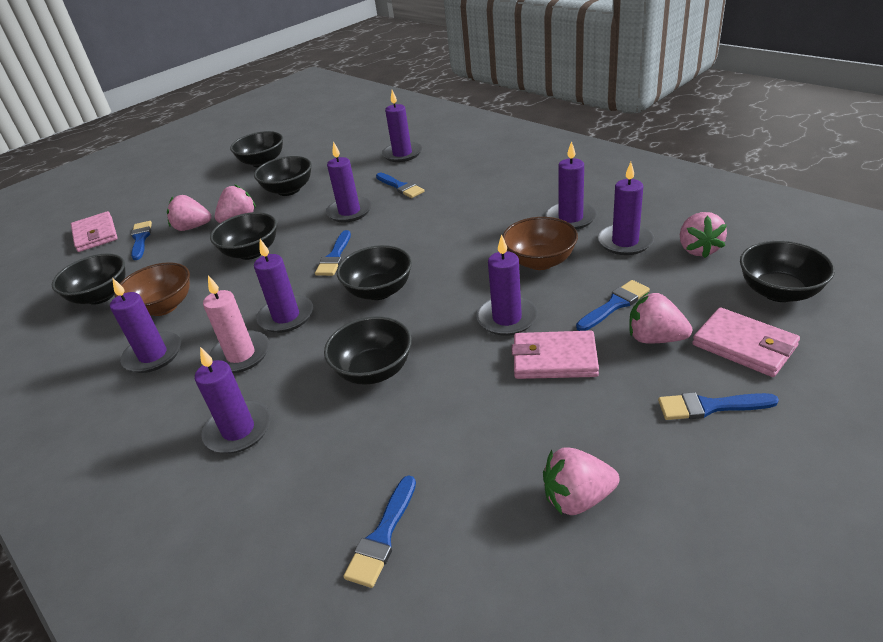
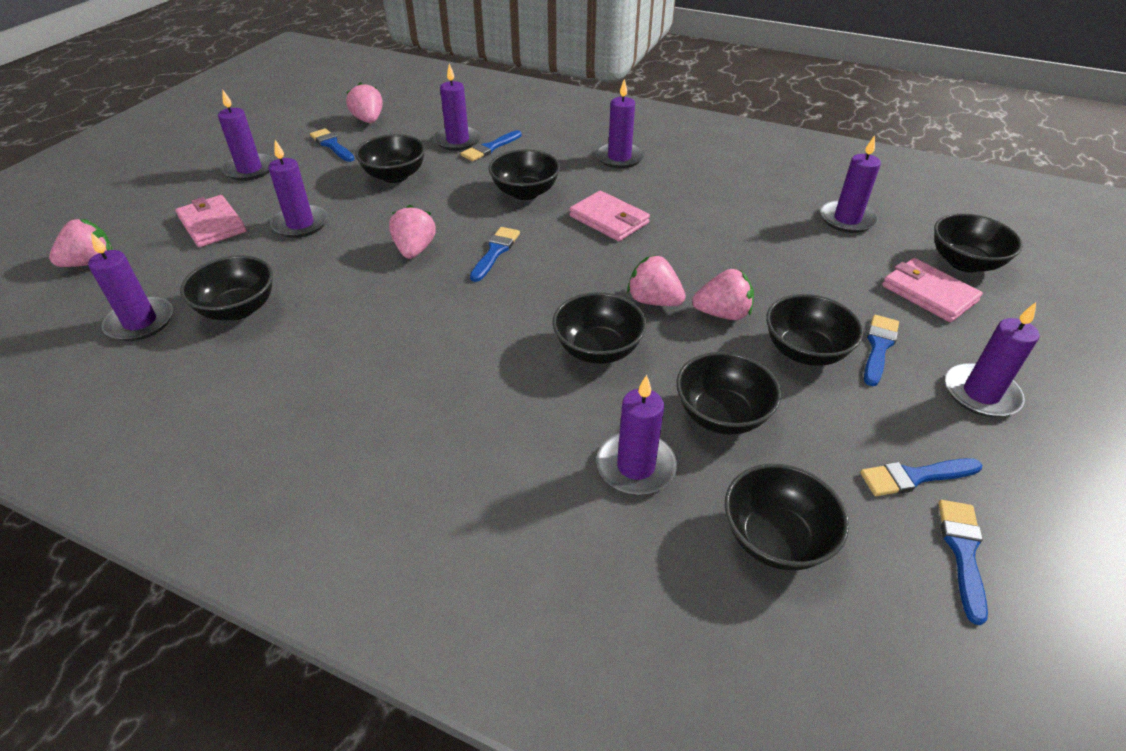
black bowl: 7 -> 8
brown bowl: 2 -> 0
pink candle: 1 -> 0

